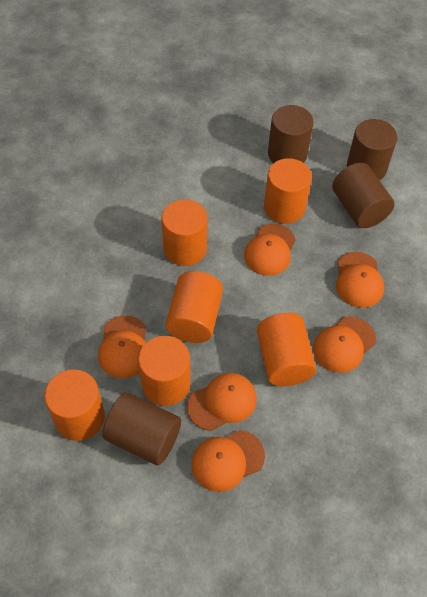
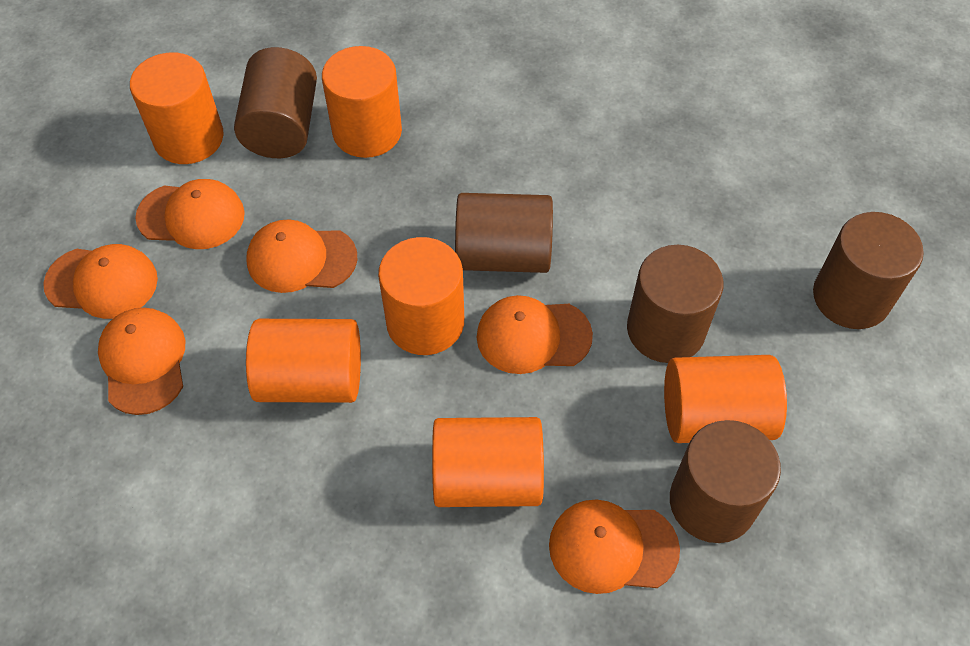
brown cylinder: 4 -> 5

